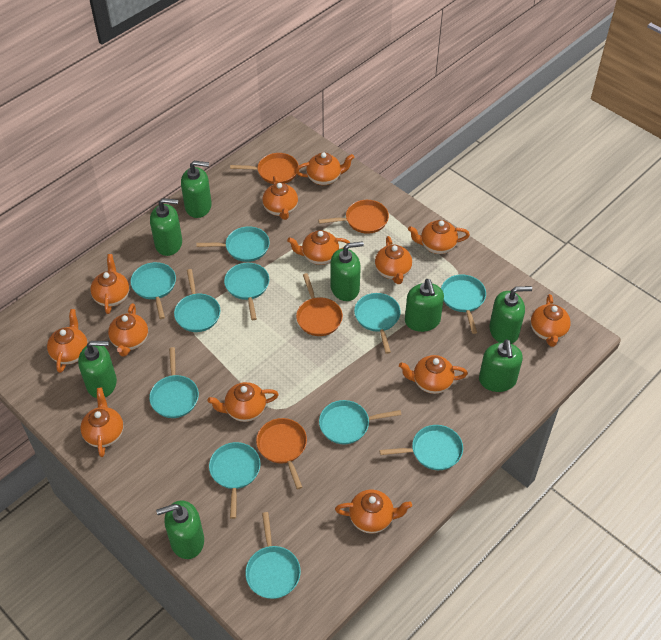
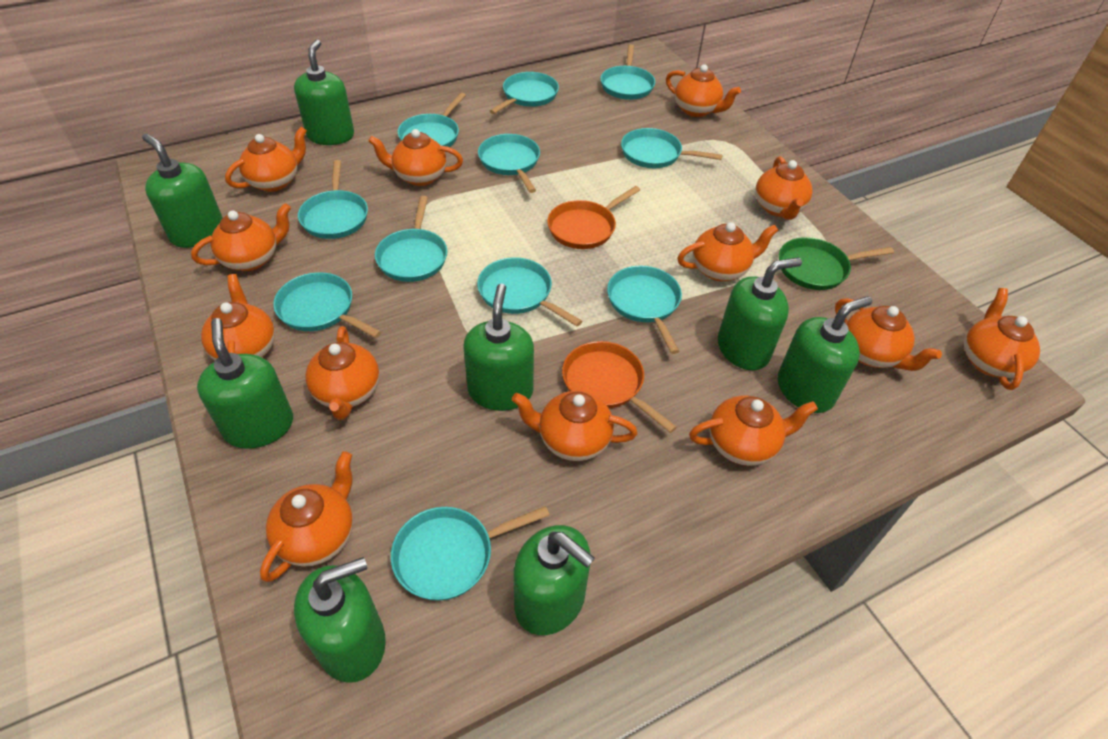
green pan: 0 -> 1
orange pan: 4 -> 2

